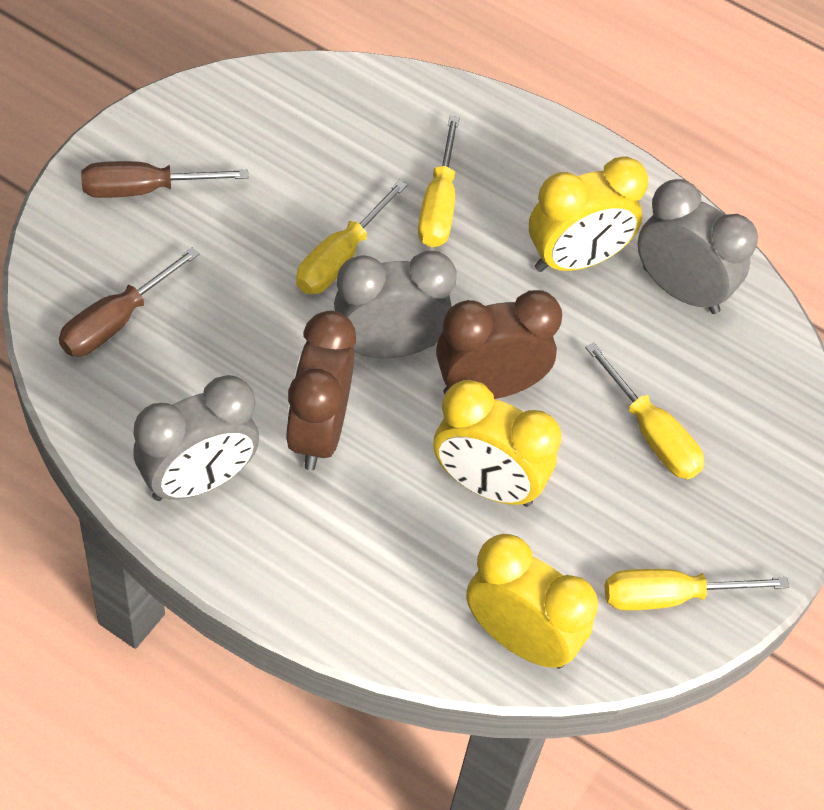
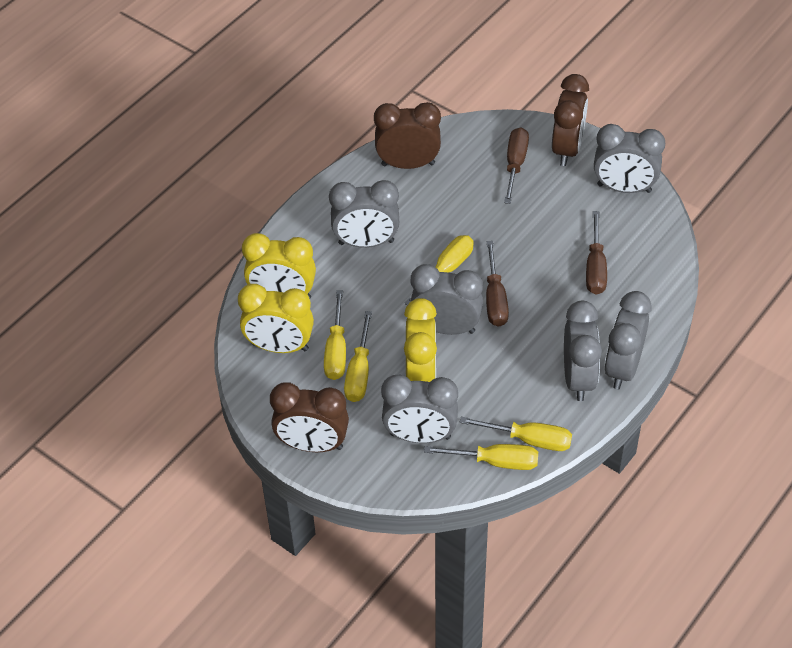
brown clock: 2 -> 3
brown screwdriver: 2 -> 3
grey clock: 3 -> 6
yellow screwdriver: 4 -> 5

